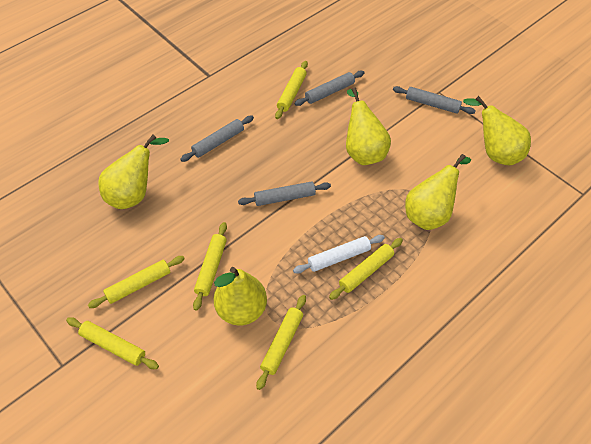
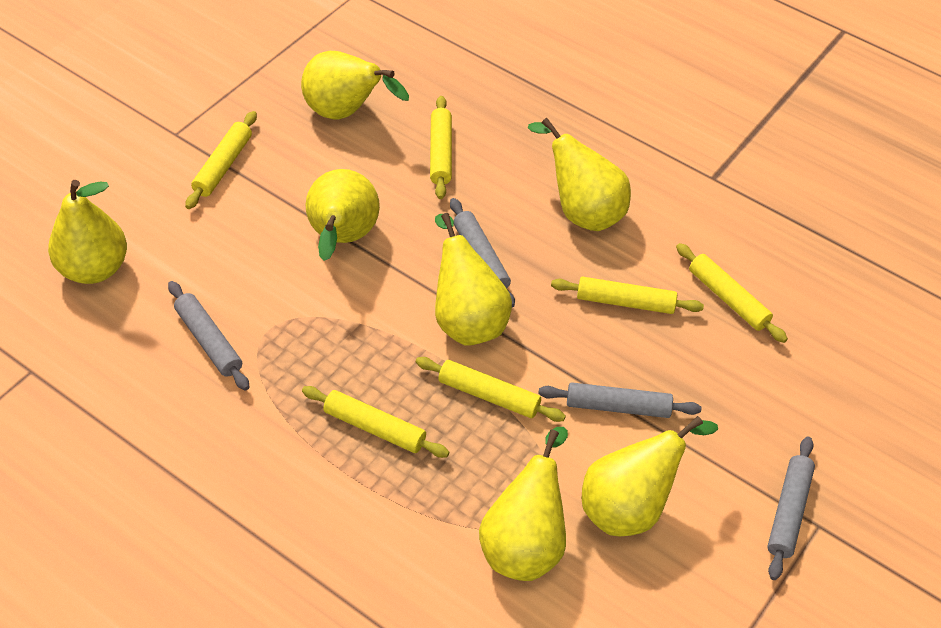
white rolling pin: 1 -> 0
yellow pear: 5 -> 7

